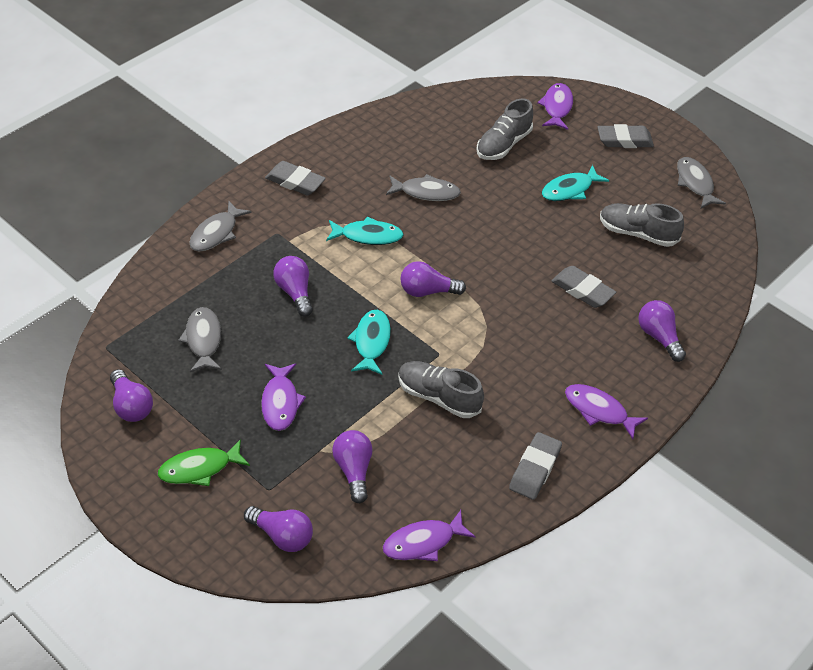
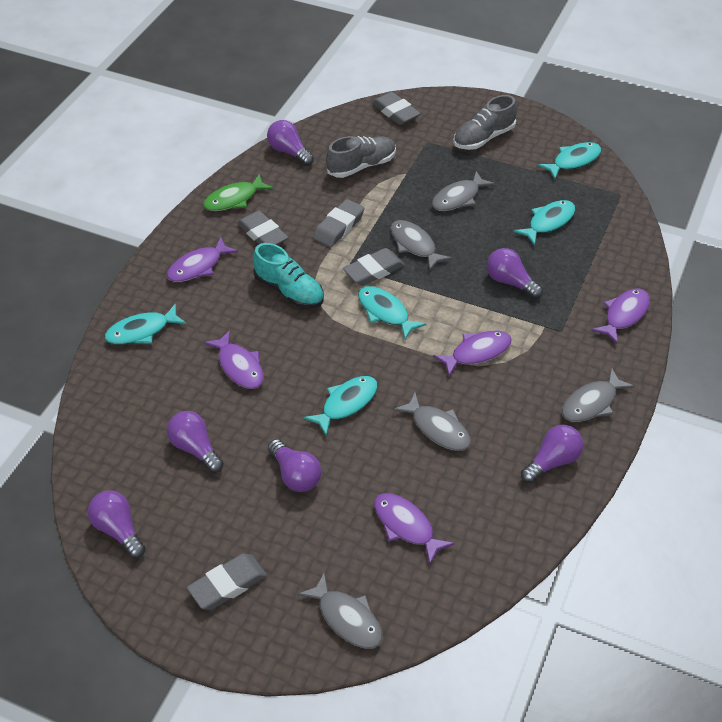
grey eraser: 4 -> 5
grey fish: 4 -> 5
grey shoe: 3 -> 2
purple fish: 4 -> 5
turquoise fish: 3 -> 5
turquoise shoe: 0 -> 1

